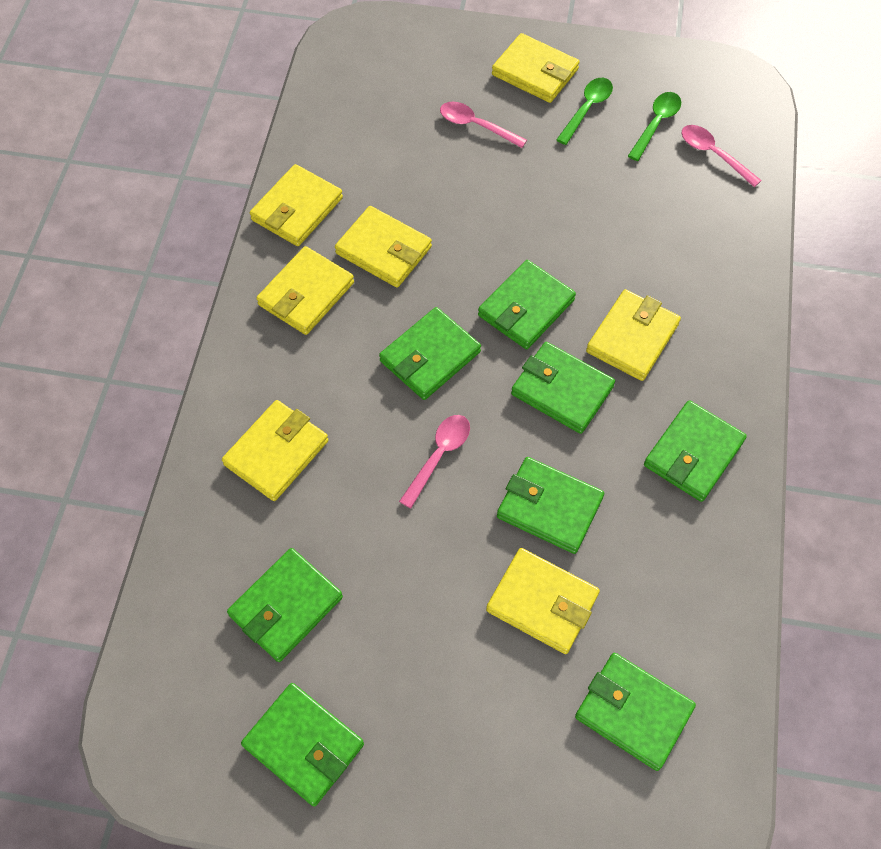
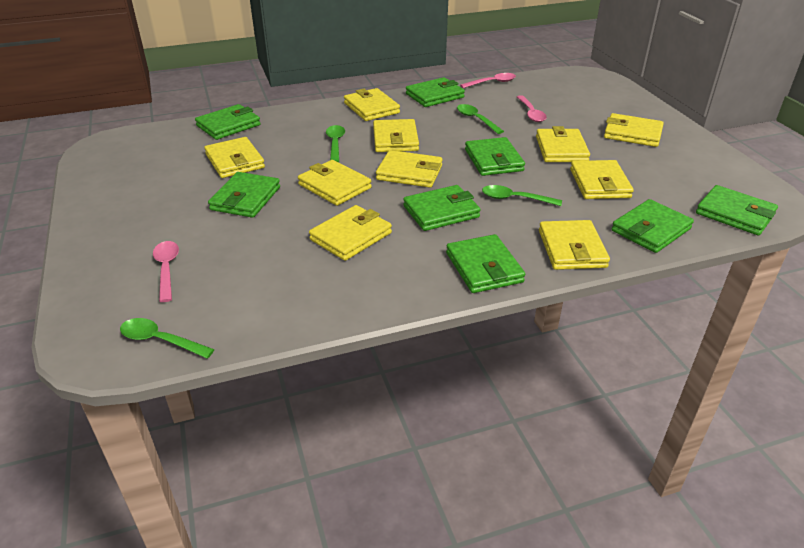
green spoon: 2 -> 4
yellow wallet: 7 -> 10

